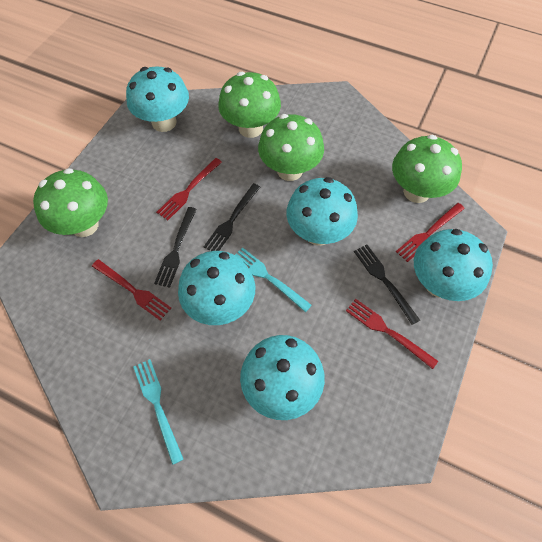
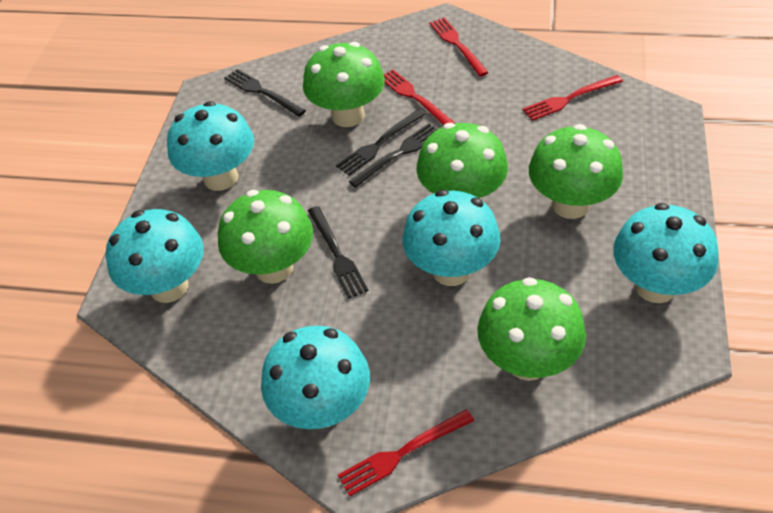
black fork: 3 -> 4
green mushroom: 4 -> 5
turquoise fork: 2 -> 0

